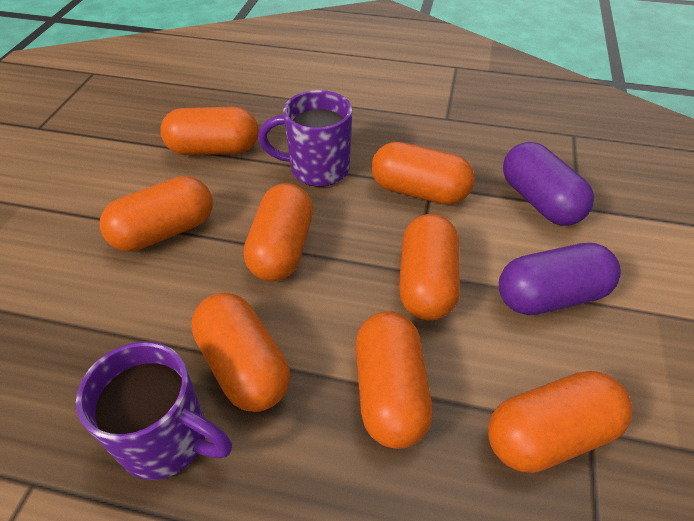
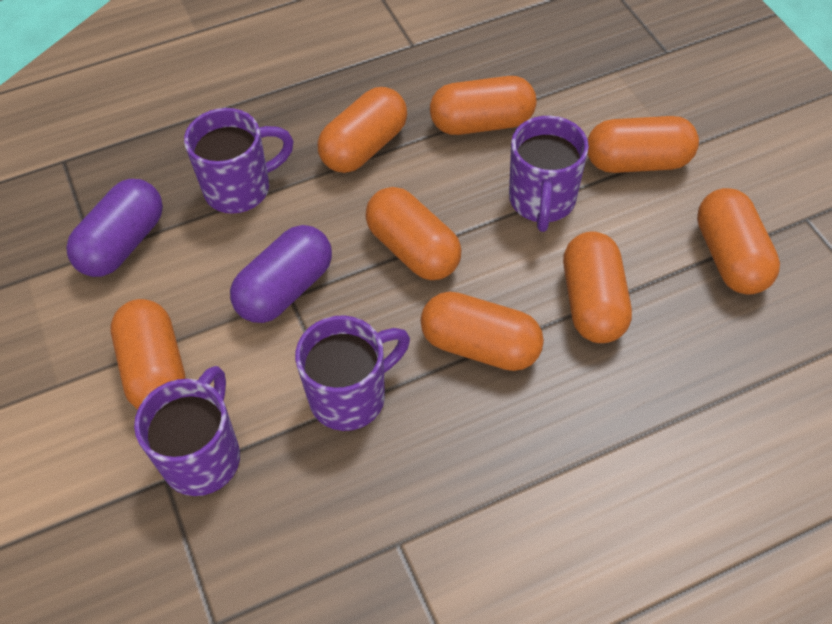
purple mug: 2 -> 4

